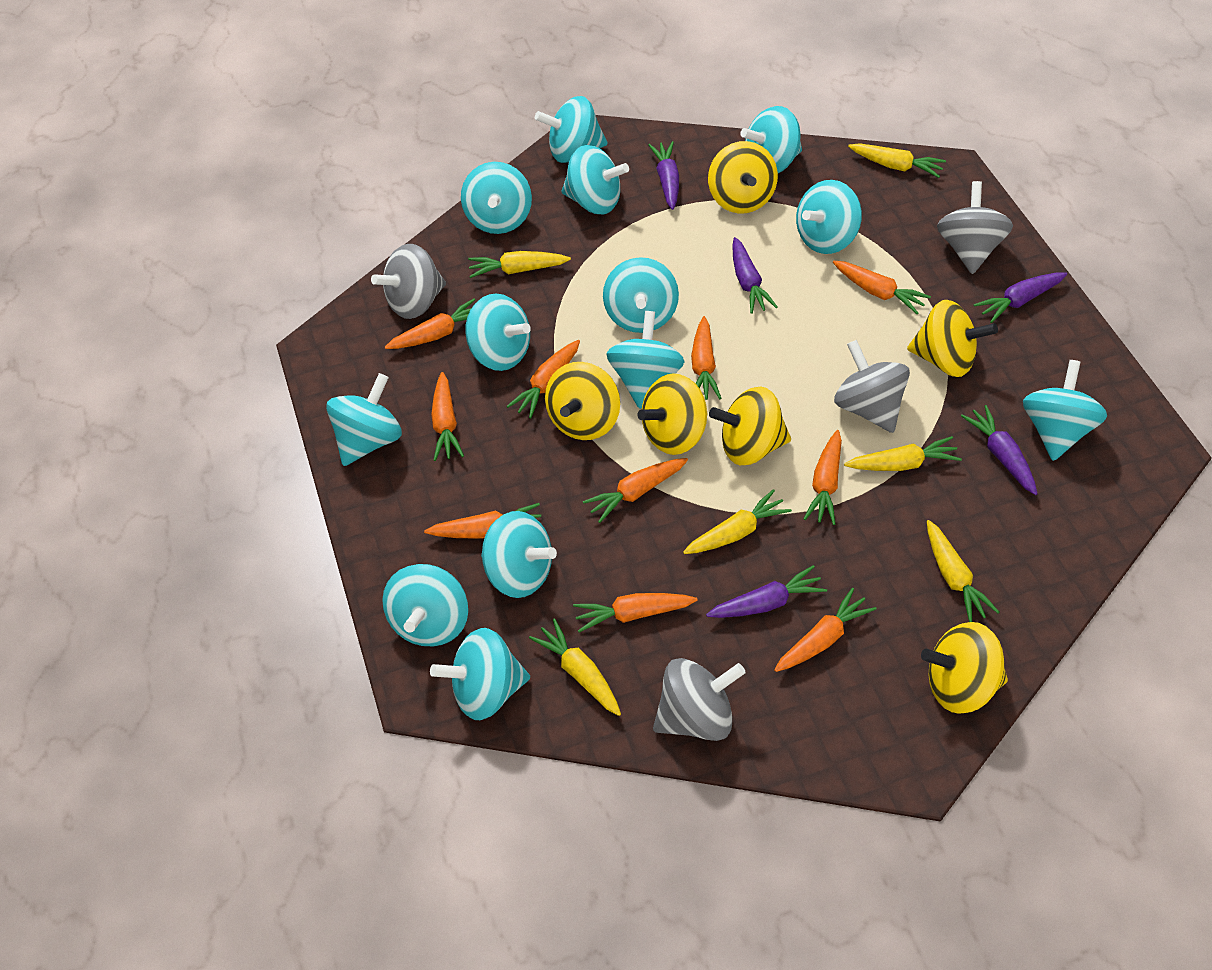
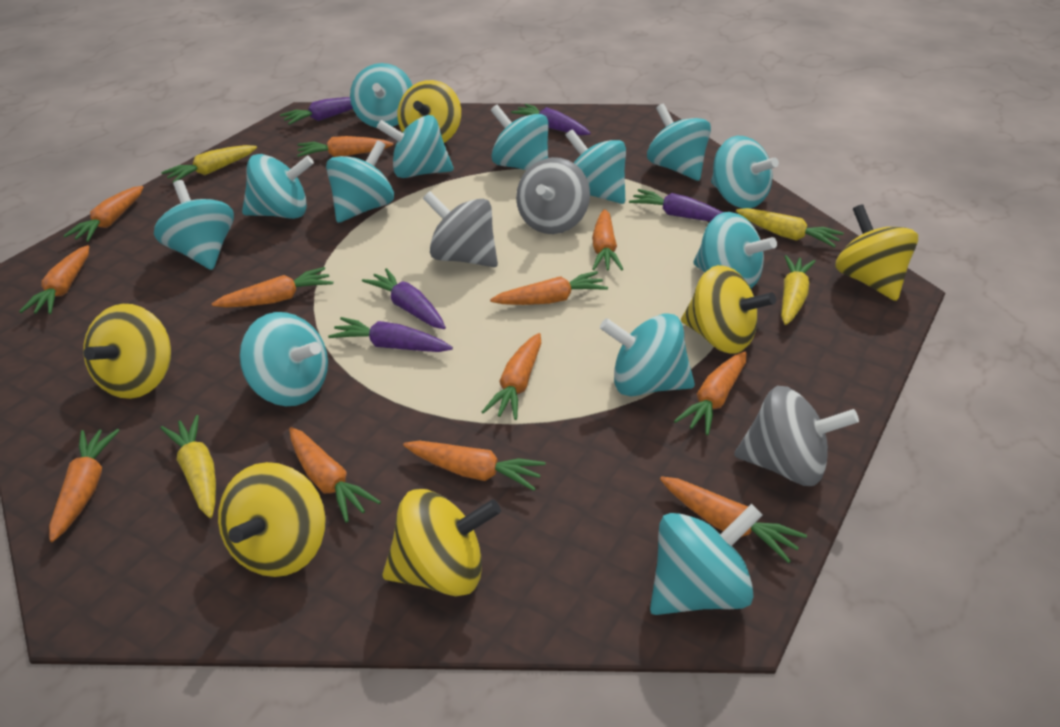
grey spinning top: 4 -> 3
orange carrot: 10 -> 12
yellow carrot: 6 -> 4

